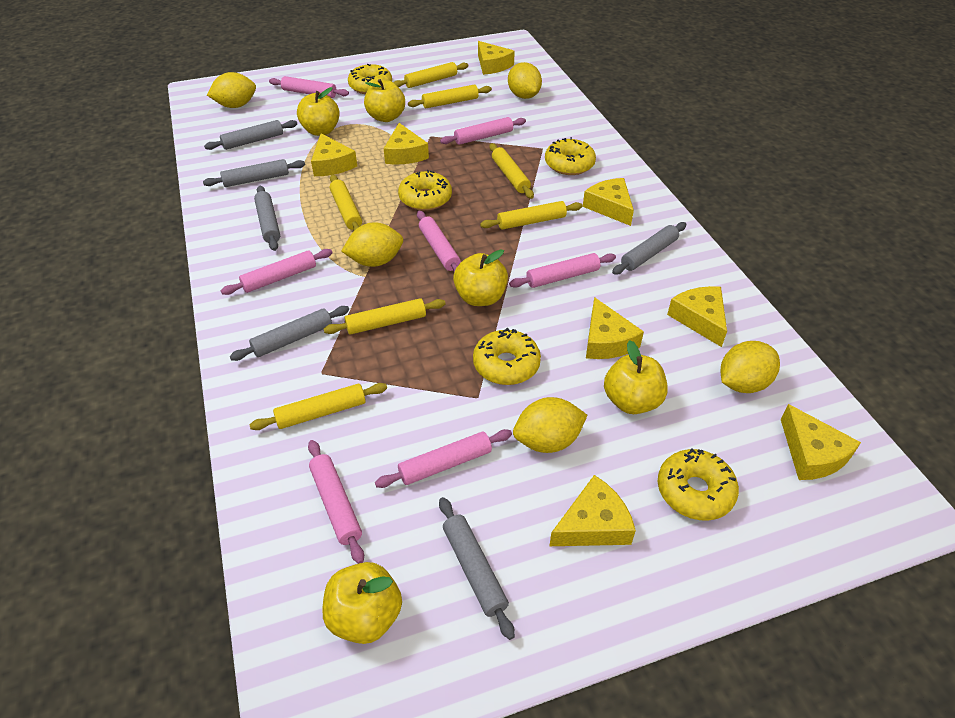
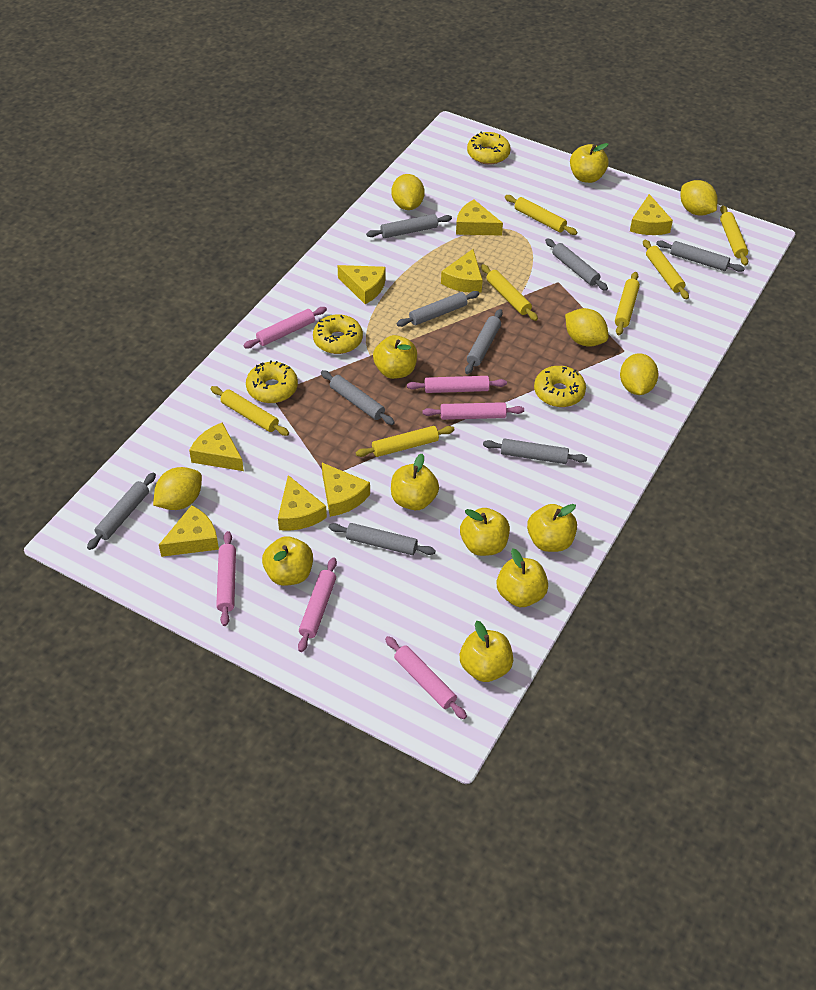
grey rolling pin: 6 -> 9
pink rolling pin: 7 -> 6
yellow apple: 5 -> 8
yellow donut: 5 -> 4

